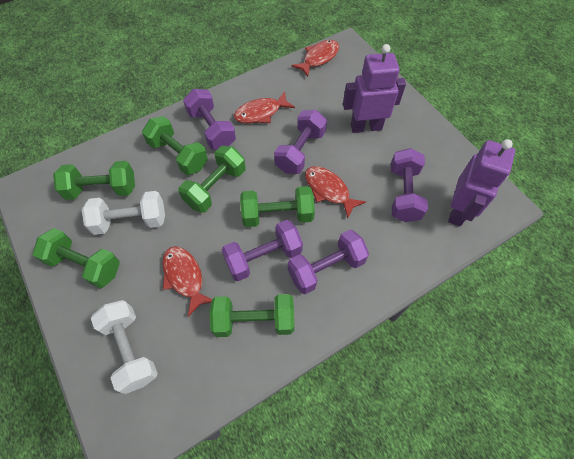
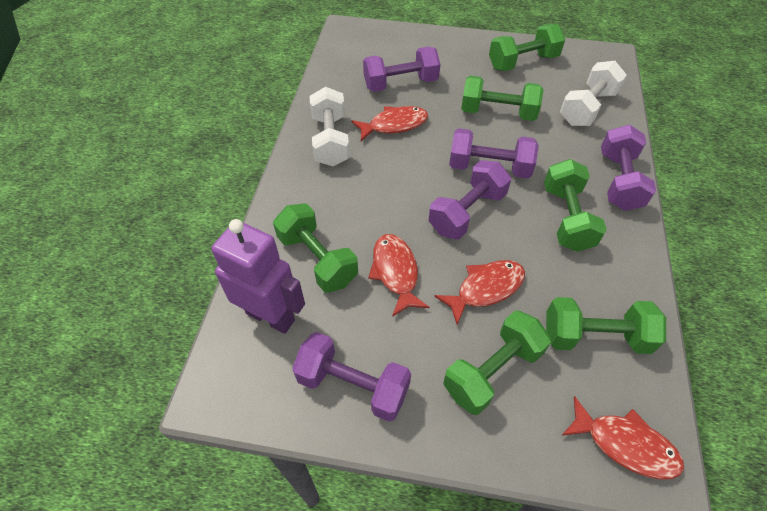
purple robot: 2 -> 1

